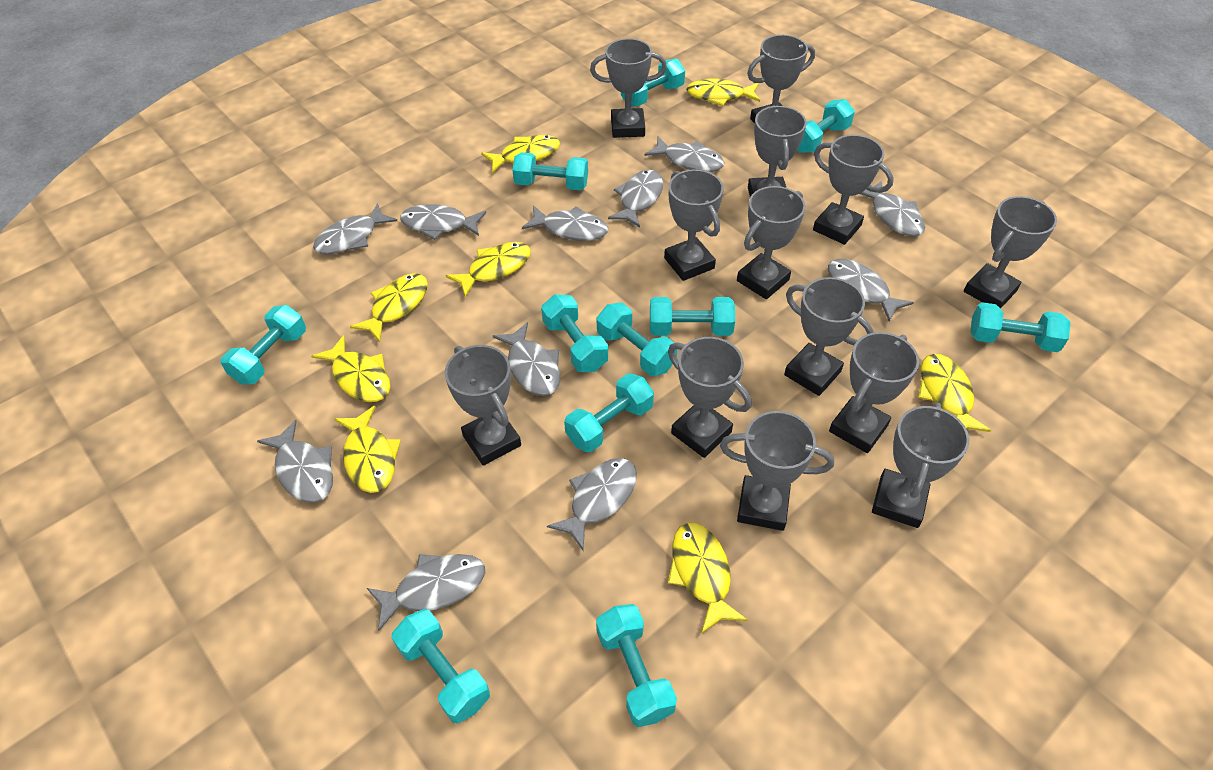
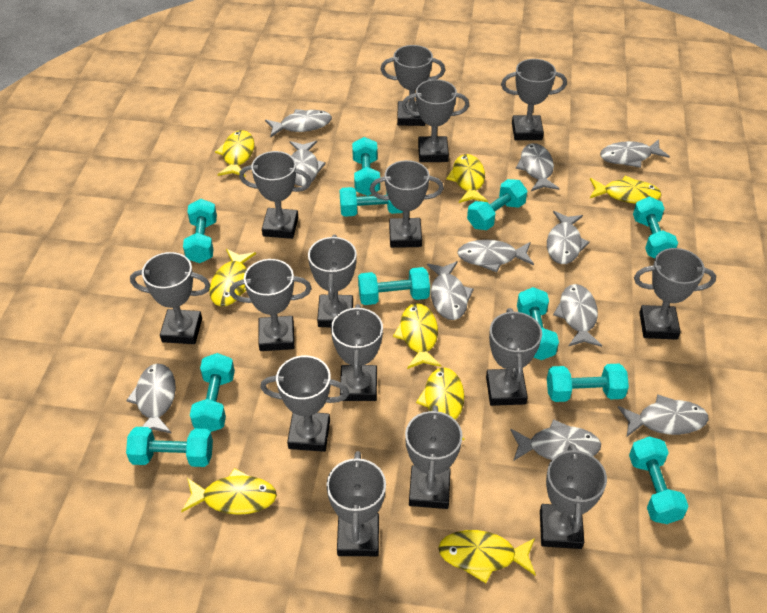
grey trophy: 13 -> 15

